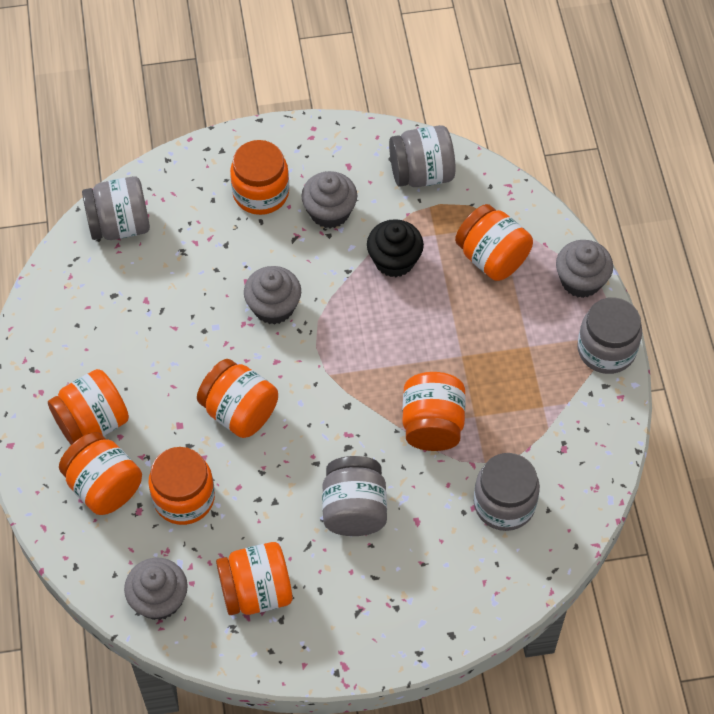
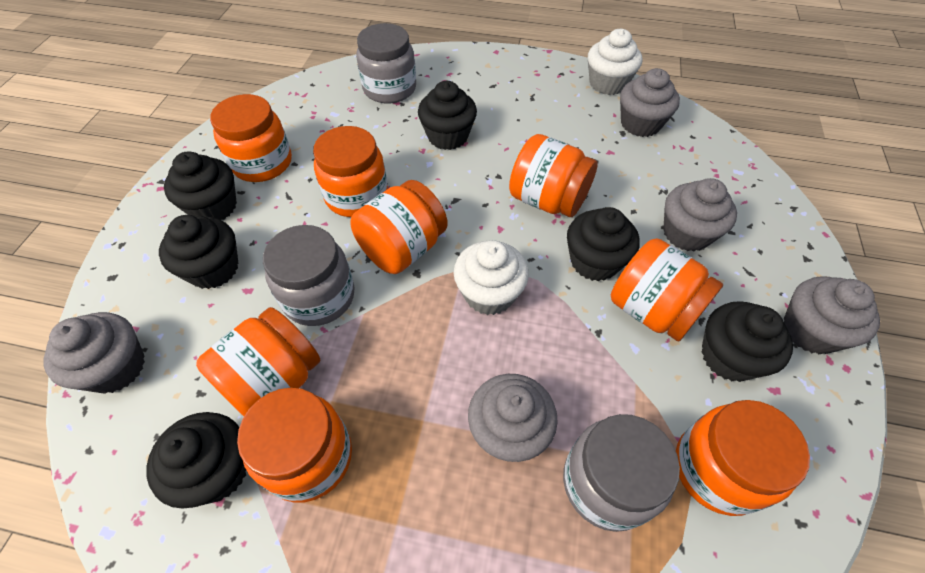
black cupcake: 1 -> 6
grey cupcake: 4 -> 5
grey jar: 5 -> 3
white cupcake: 0 -> 2

